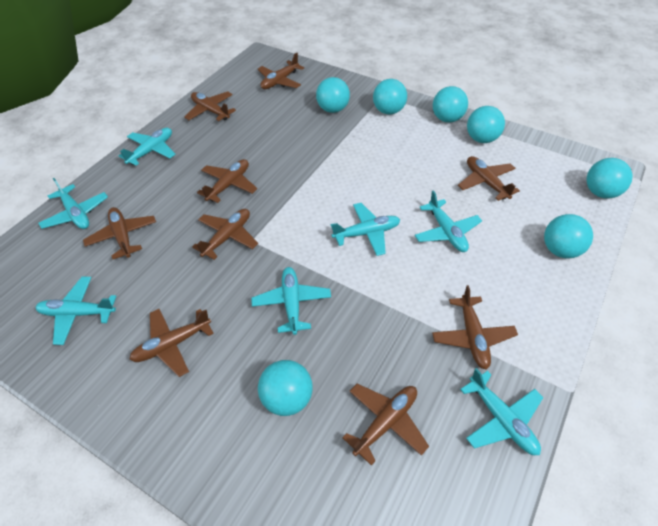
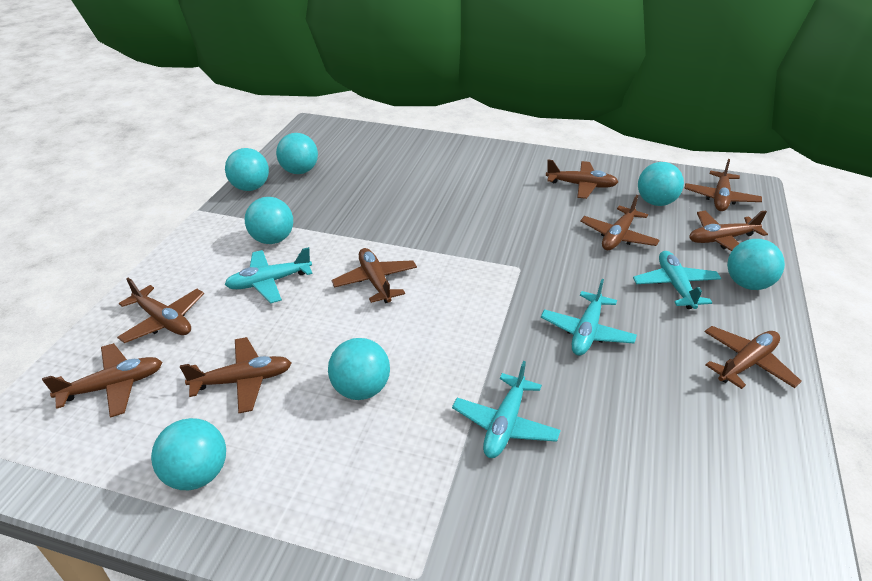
turquoise plane: 7 -> 4

